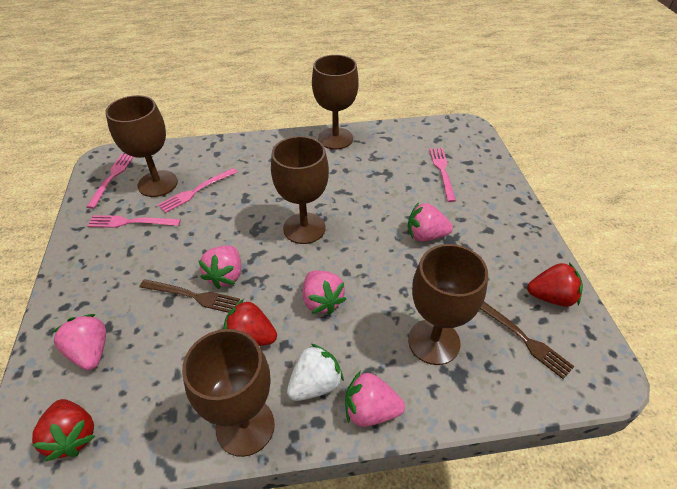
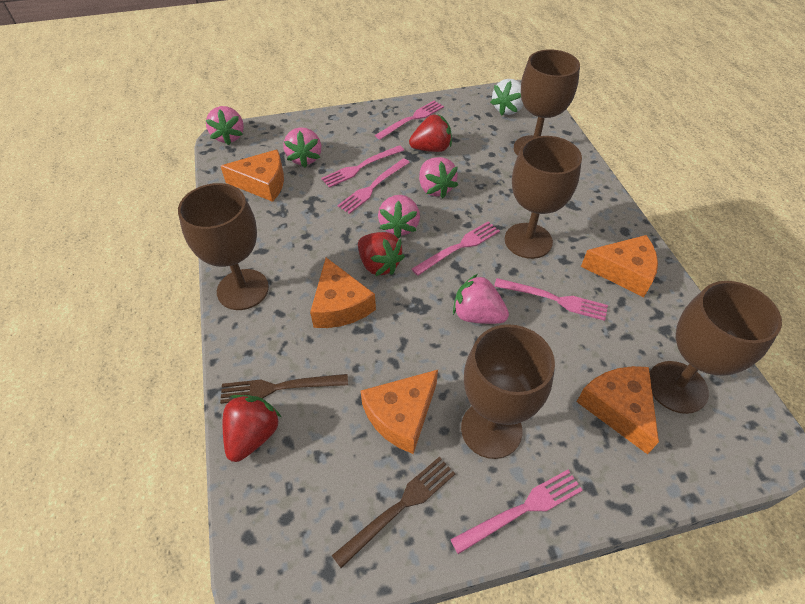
orange cheese: 0 -> 5
pink fork: 4 -> 6

